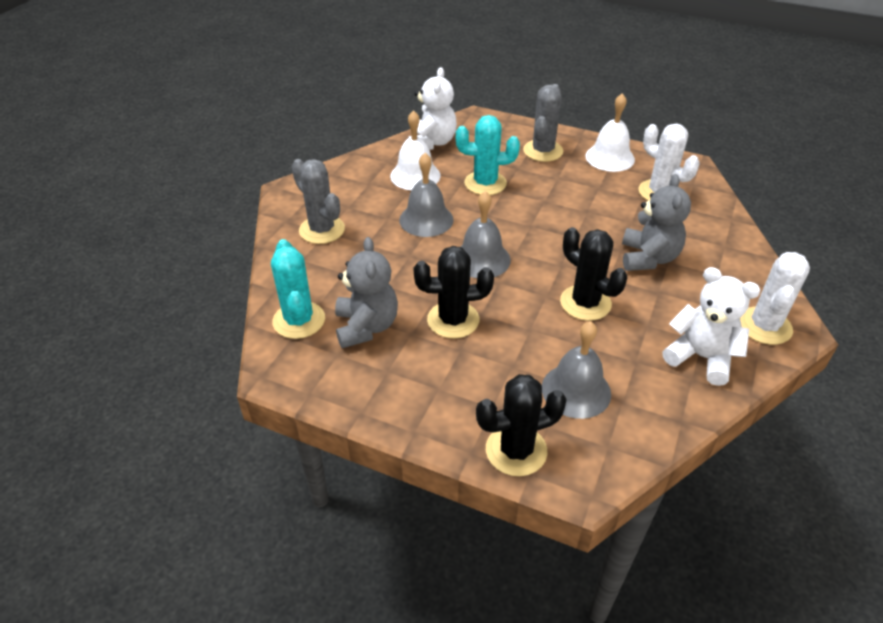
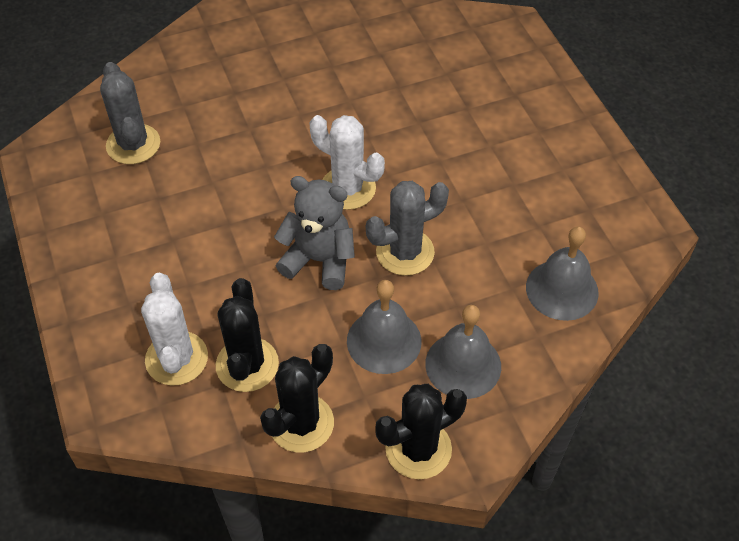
grey teddy bear: 2 -> 1
turquoise cactus: 2 -> 0
white bell: 2 -> 0
white teddy bear: 2 -> 0

